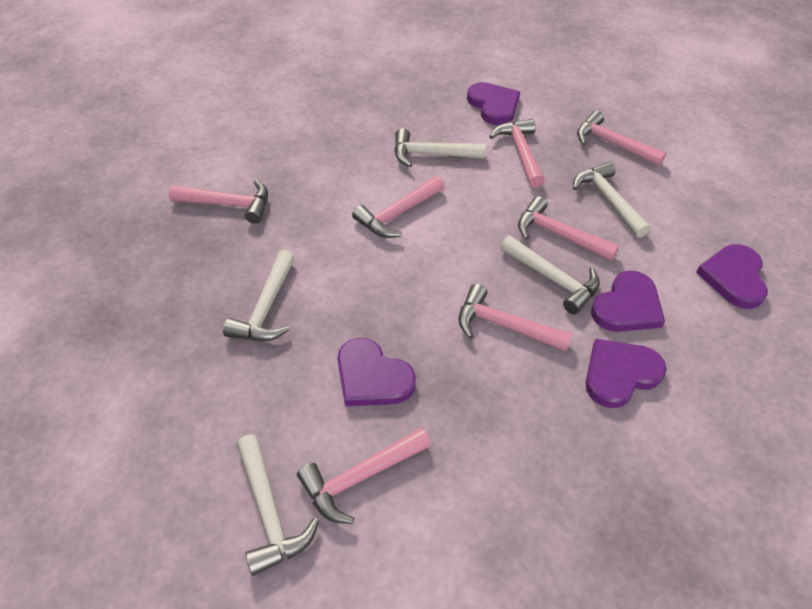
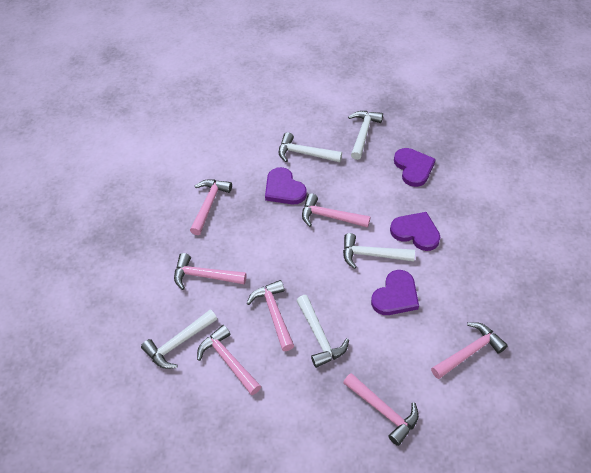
purple heart: 5 -> 4

